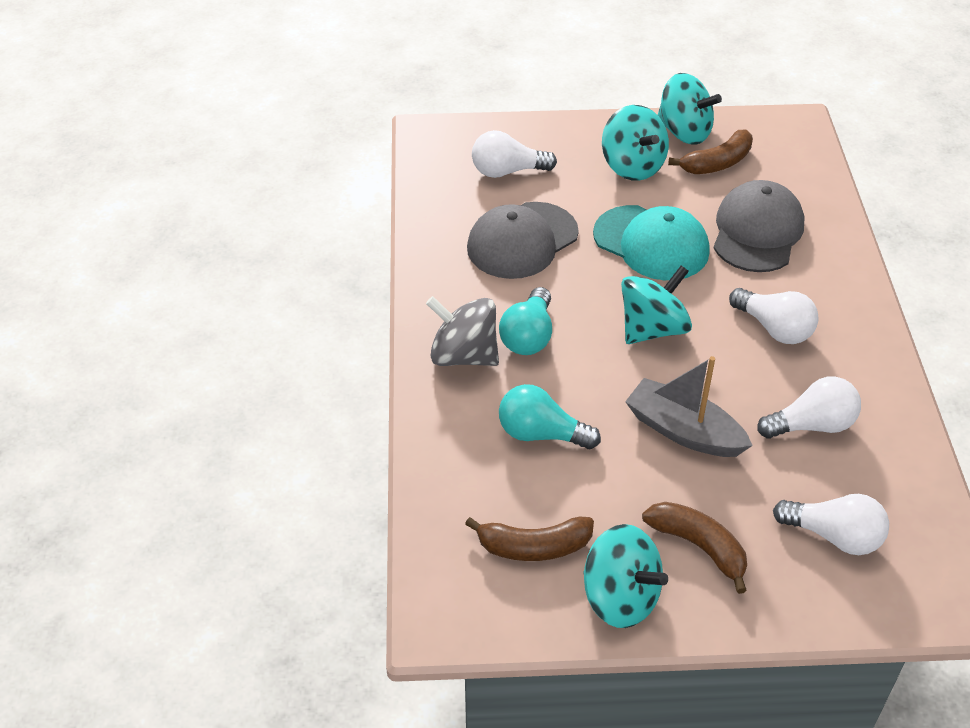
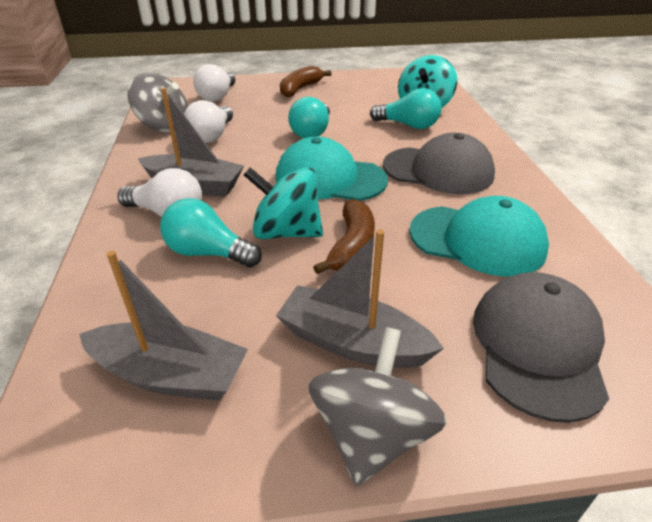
brown banana: 3 -> 2
grey boat: 1 -> 3
grey spinning top: 1 -> 2
turquoise cap: 1 -> 2
turquoise light bulb: 2 -> 3
turquoise spinning top: 4 -> 2
white light bulb: 4 -> 3

